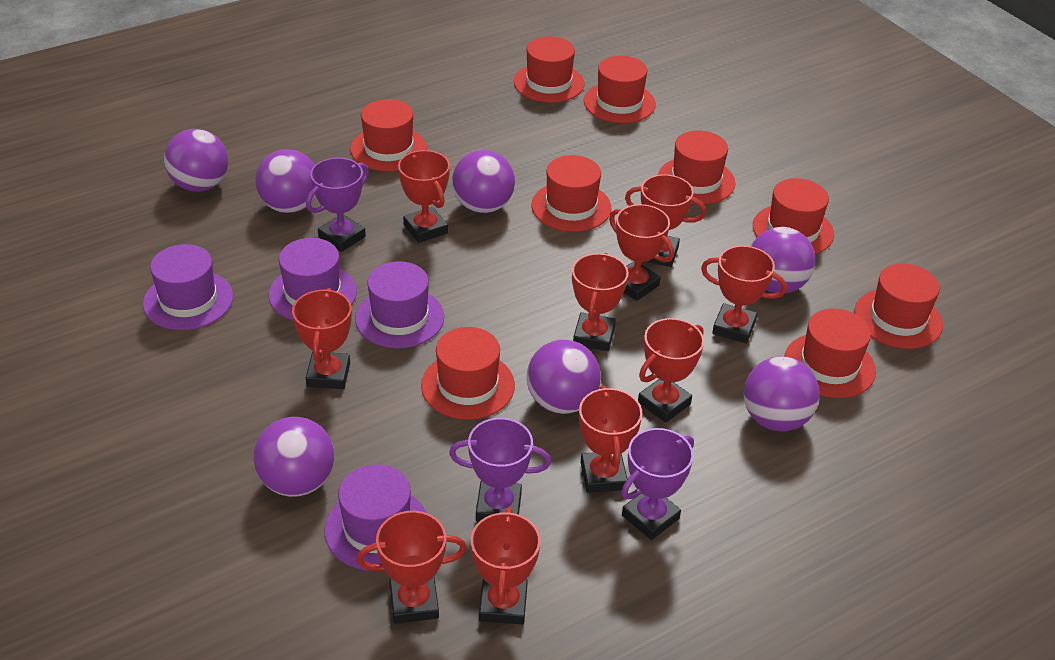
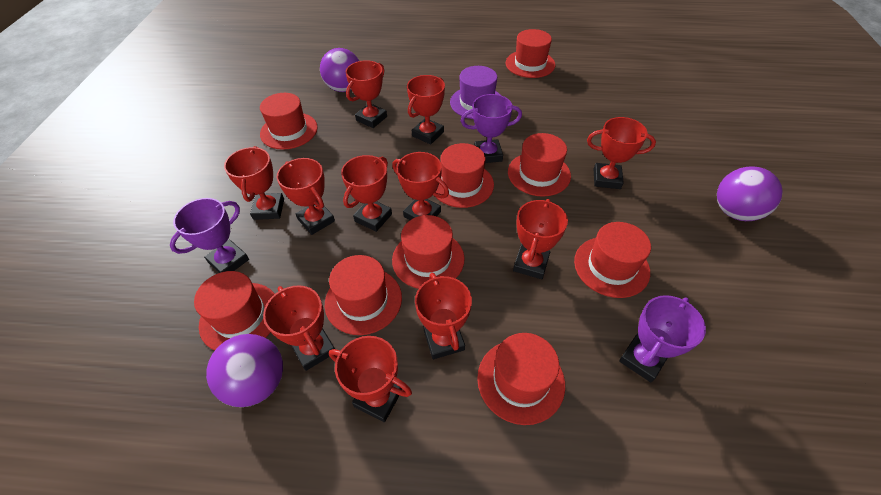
purple ball: 7 -> 3
purple hat: 4 -> 1
red trophy: 10 -> 11

